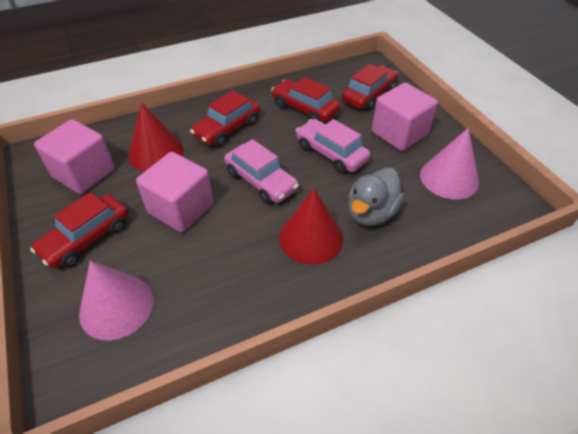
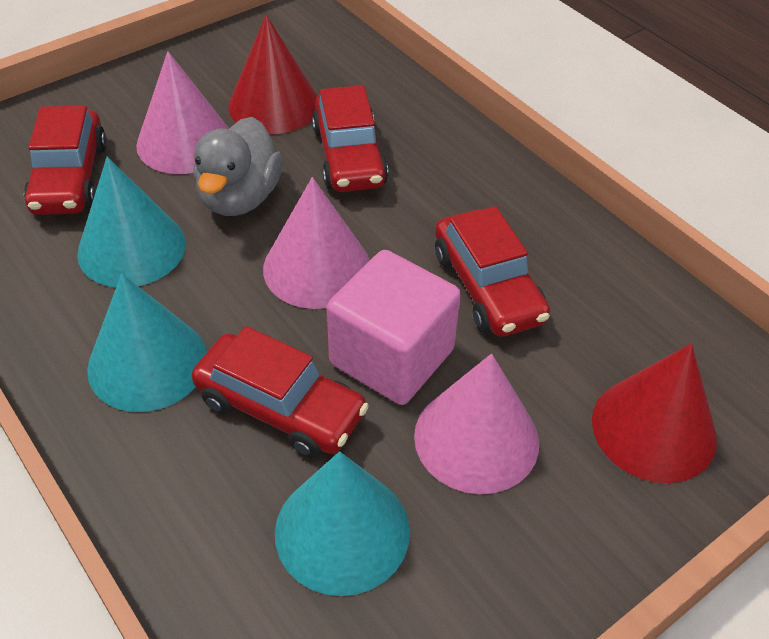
pink car: 2 -> 0
pink cone: 2 -> 3
pink cube: 3 -> 1
turquoise cone: 0 -> 3

